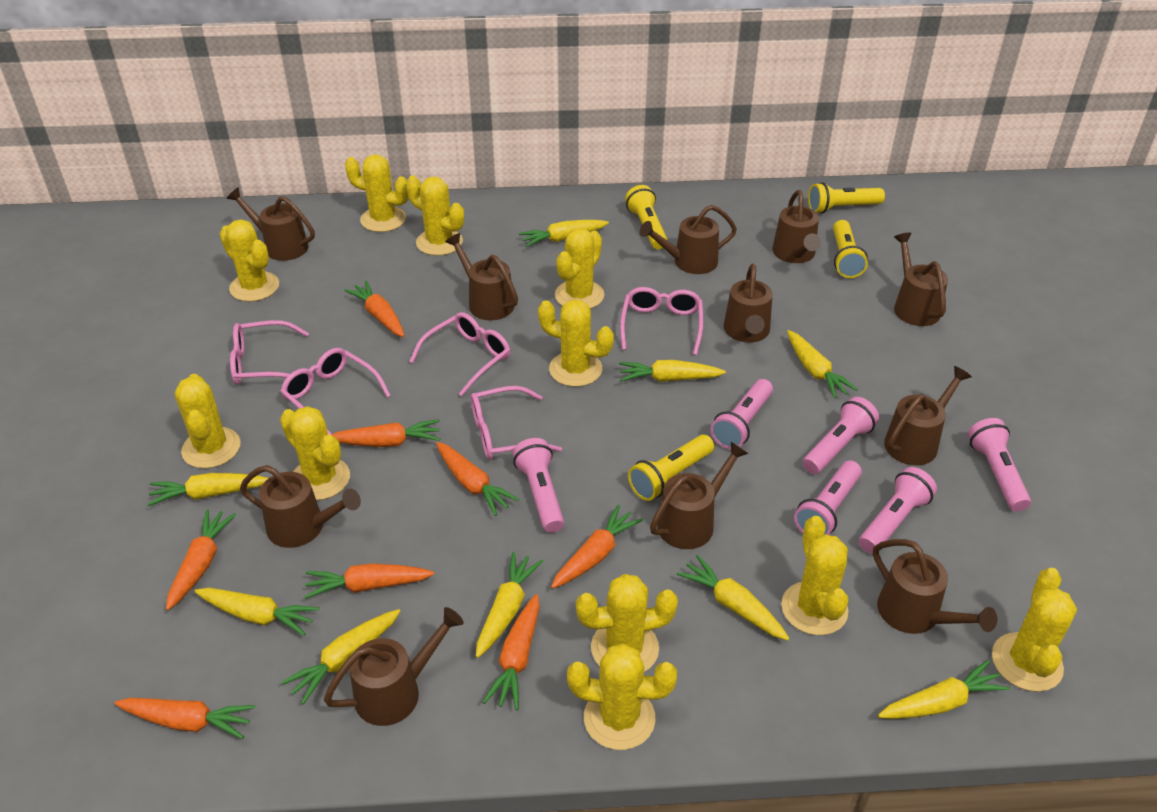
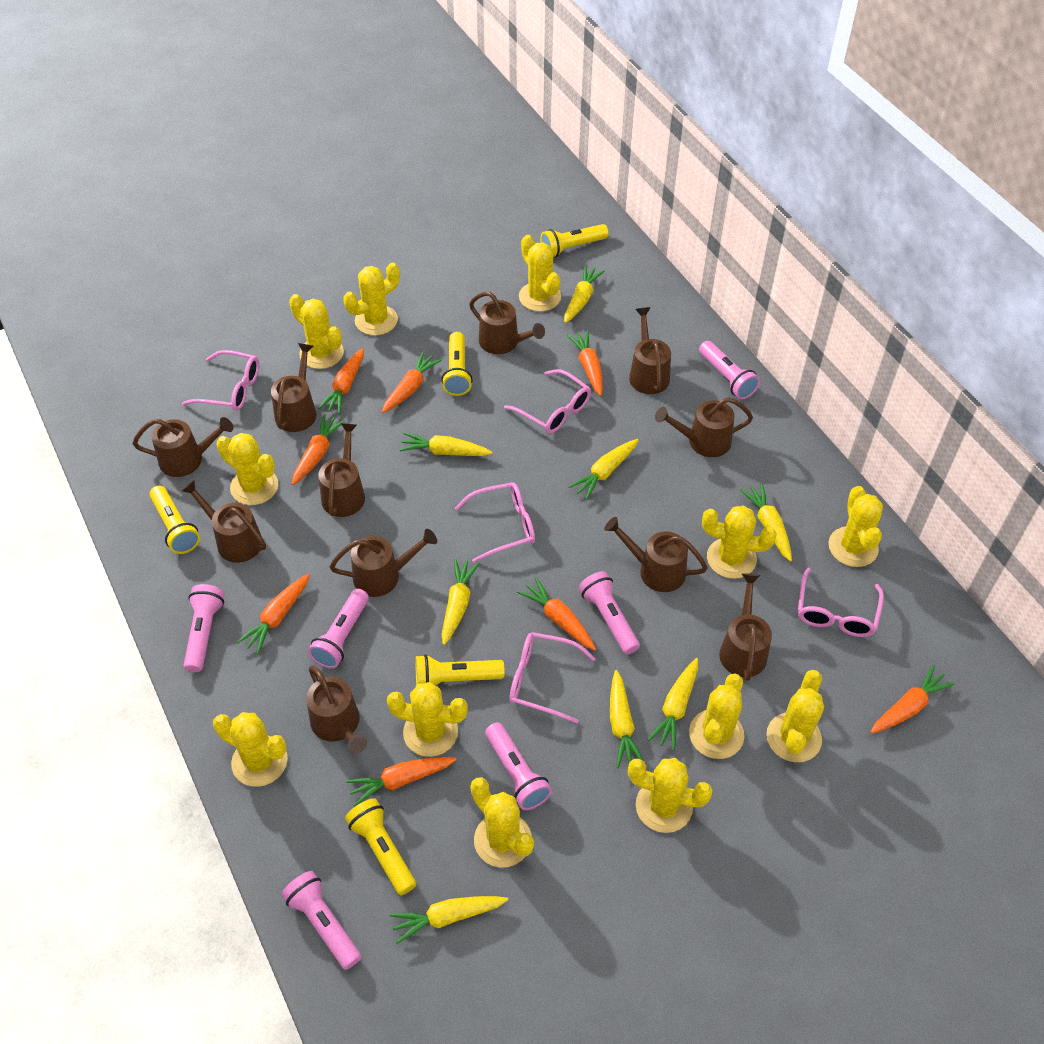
yellow cactus: 11 -> 12
yellow carrot: 9 -> 8
yellow flashlight: 4 -> 5

